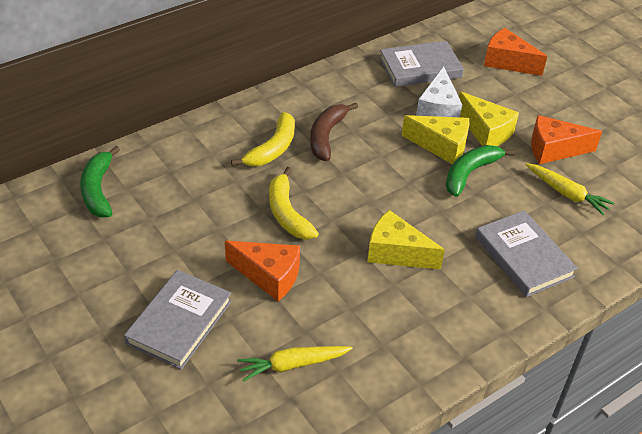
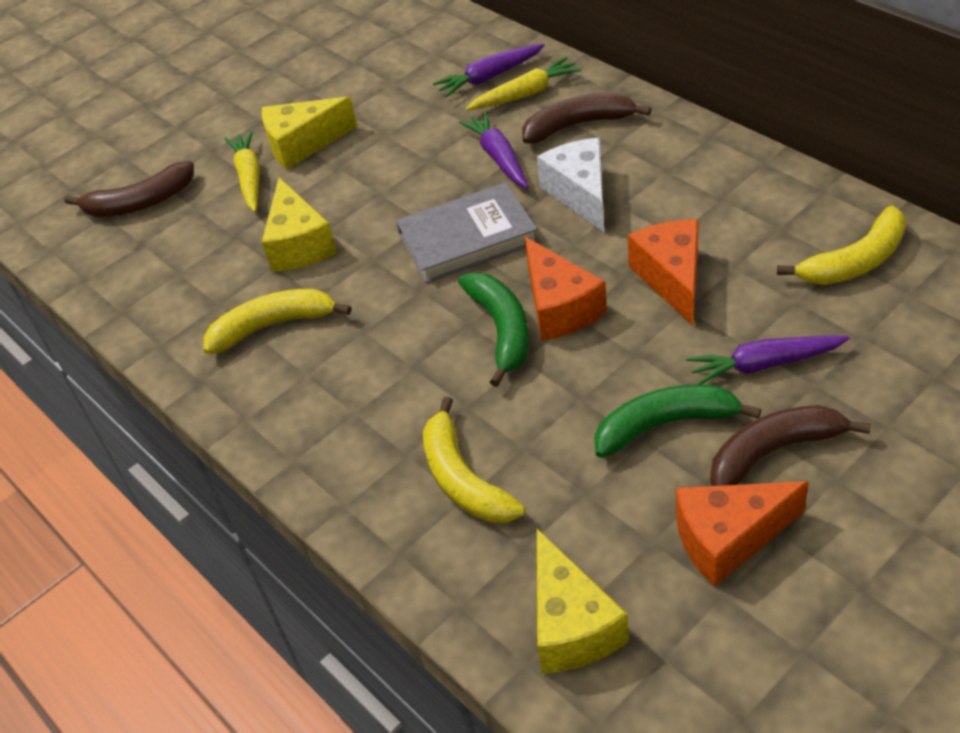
brown banana: 1 -> 3
grey book: 3 -> 1
purple carrot: 0 -> 3
yellow banana: 2 -> 3

